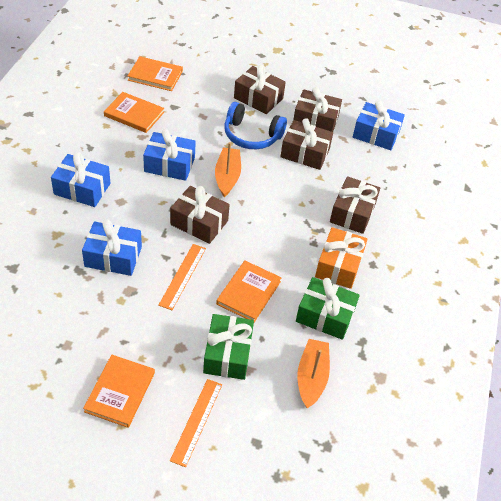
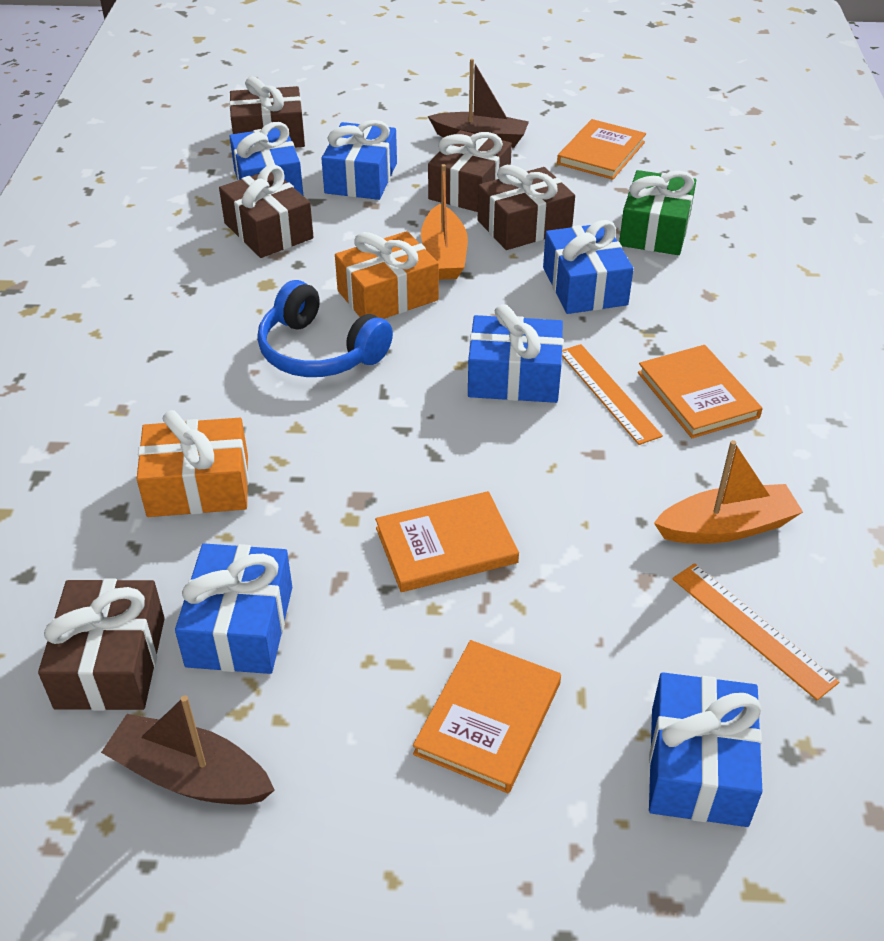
blue gift: 4 -> 6
brown boat: 0 -> 2
green gift: 2 -> 1
orange gift: 1 -> 2

